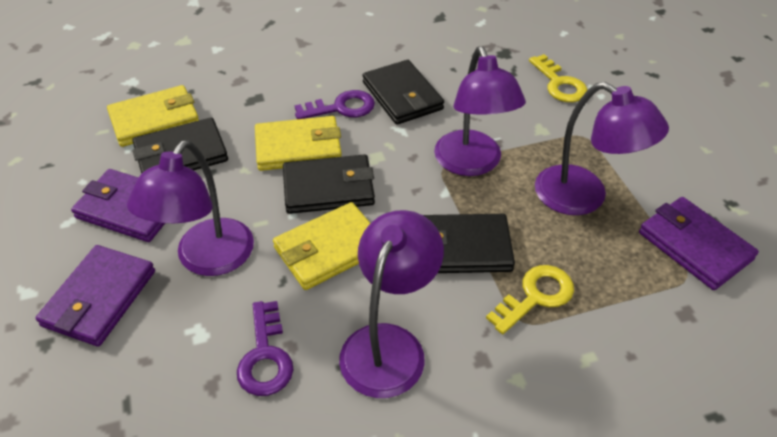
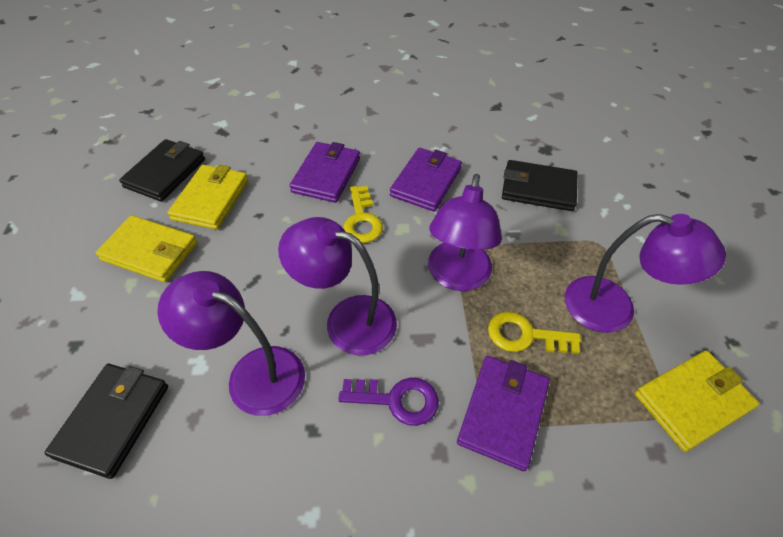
black wallet: 4 -> 3
purple key: 2 -> 1

